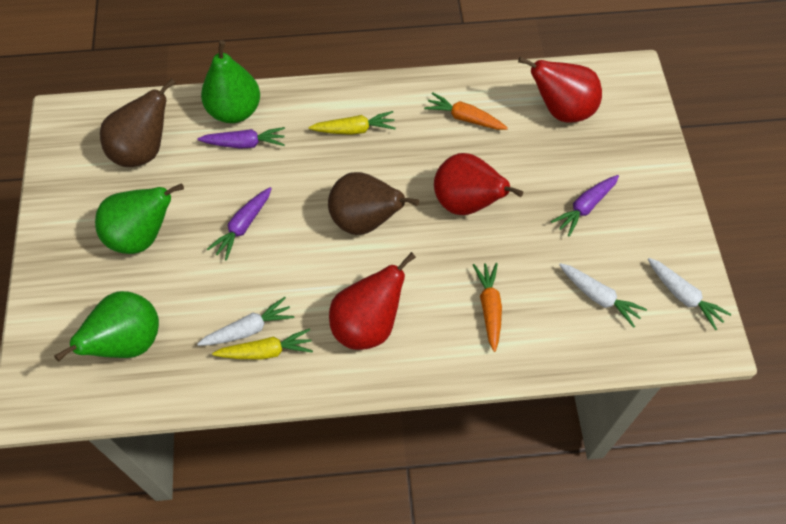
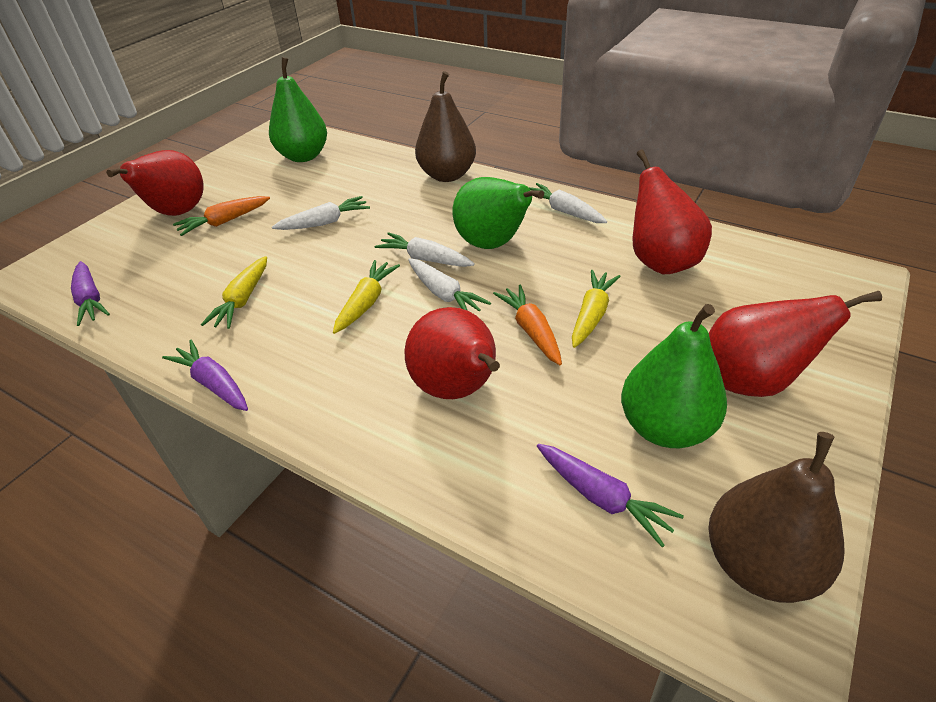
red pear: 3 -> 4
white carrot: 3 -> 4
yellow carrot: 2 -> 3

